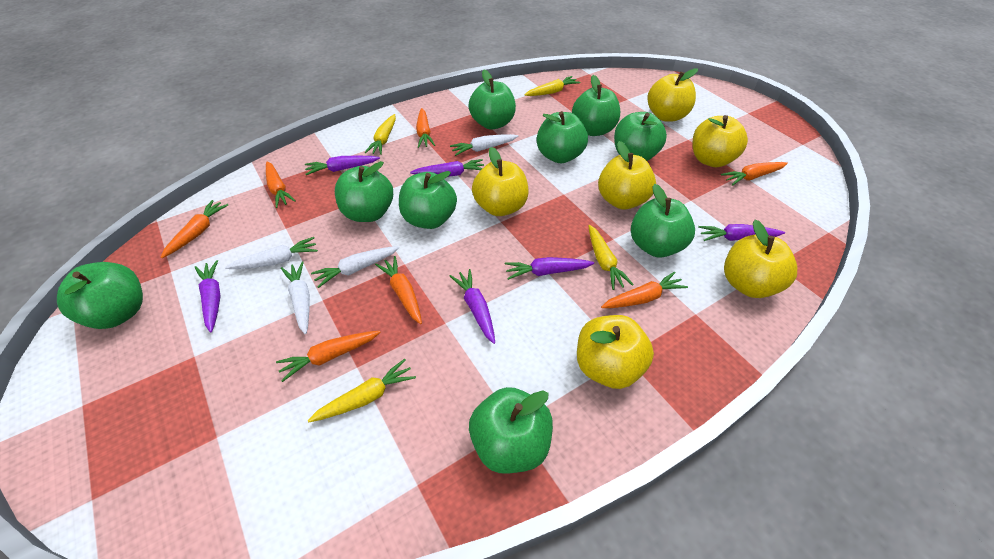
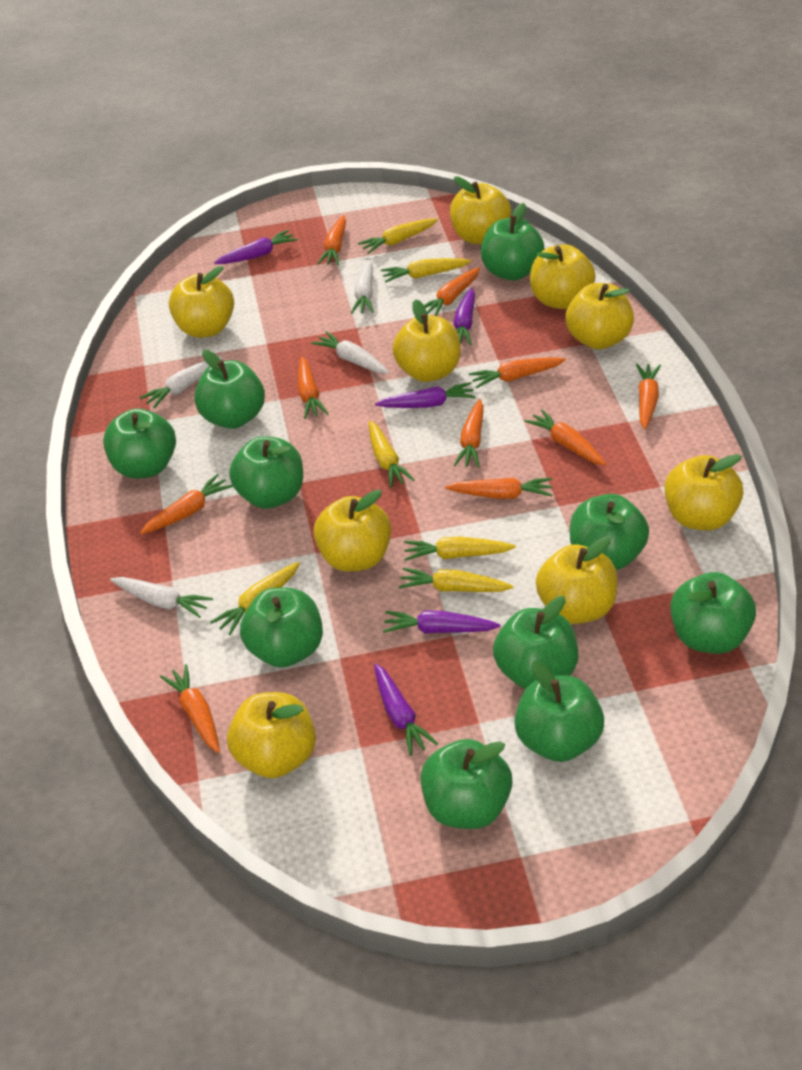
green apple: 9 -> 10
orange carrot: 7 -> 10
purple carrot: 6 -> 5
yellow apple: 6 -> 9
yellow carrot: 4 -> 6

